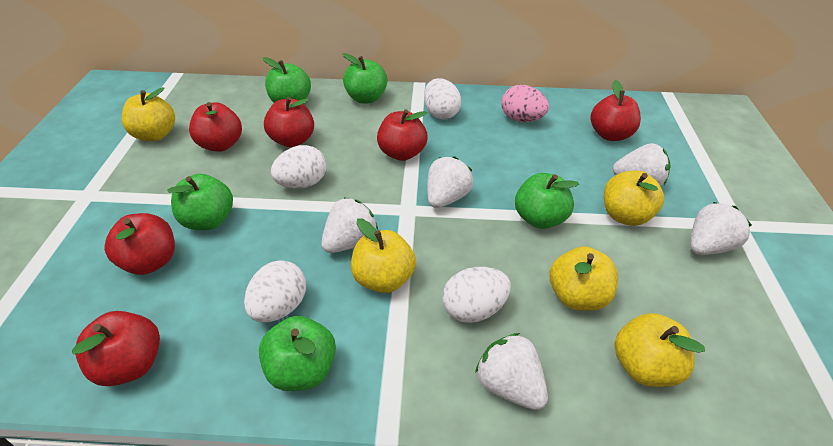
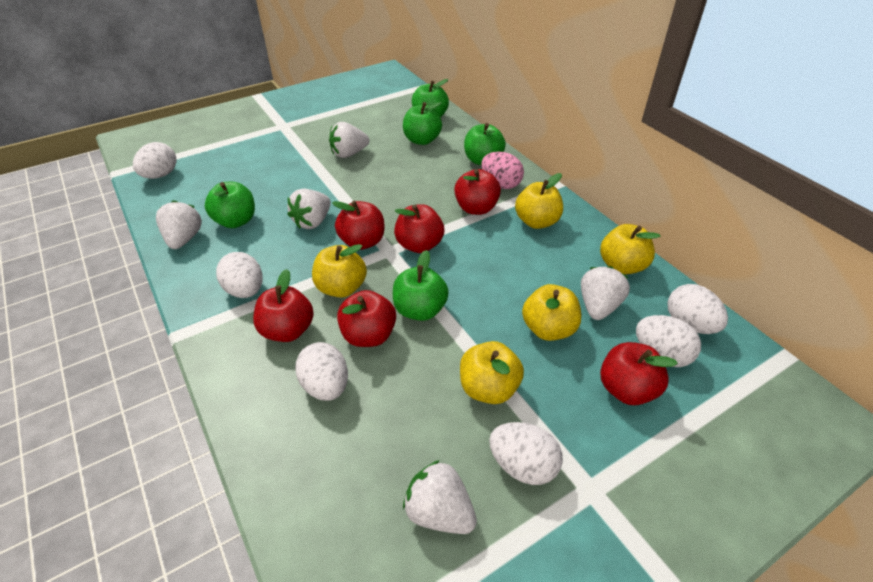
white egg: 4 -> 6

